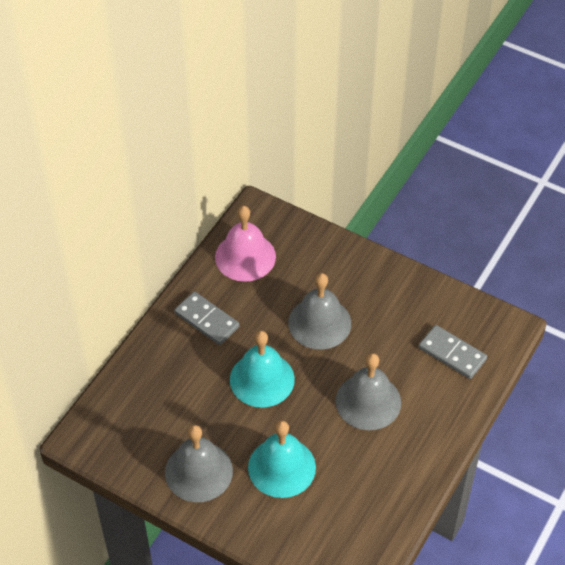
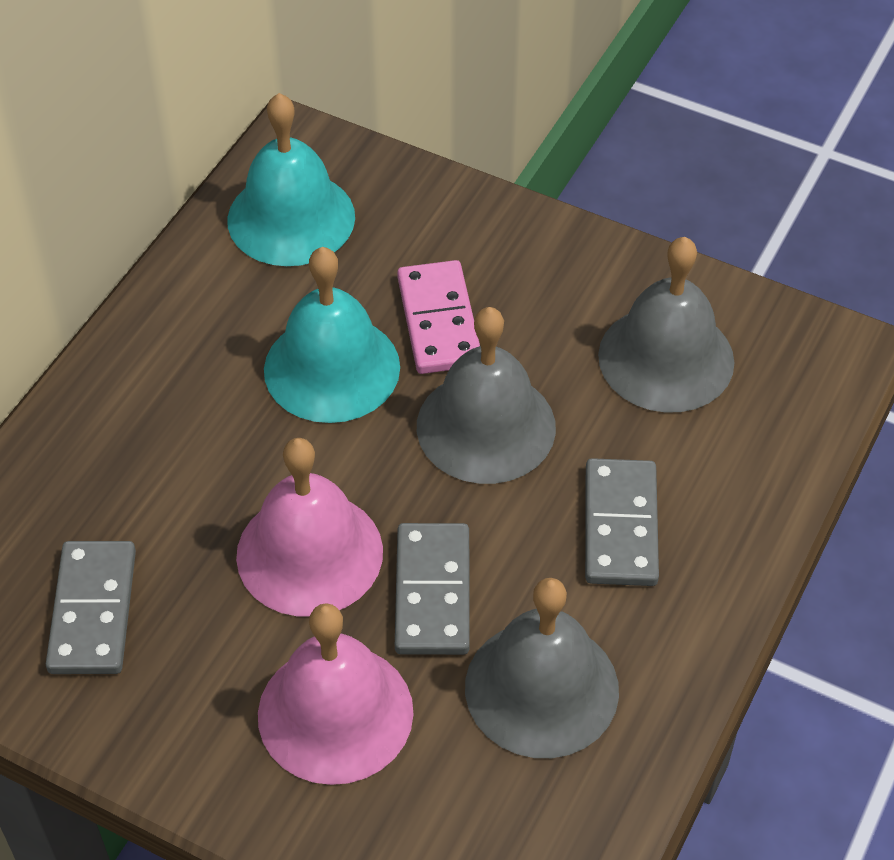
grey domino: 2 -> 3
pink bell: 1 -> 2
pink domino: 0 -> 1

